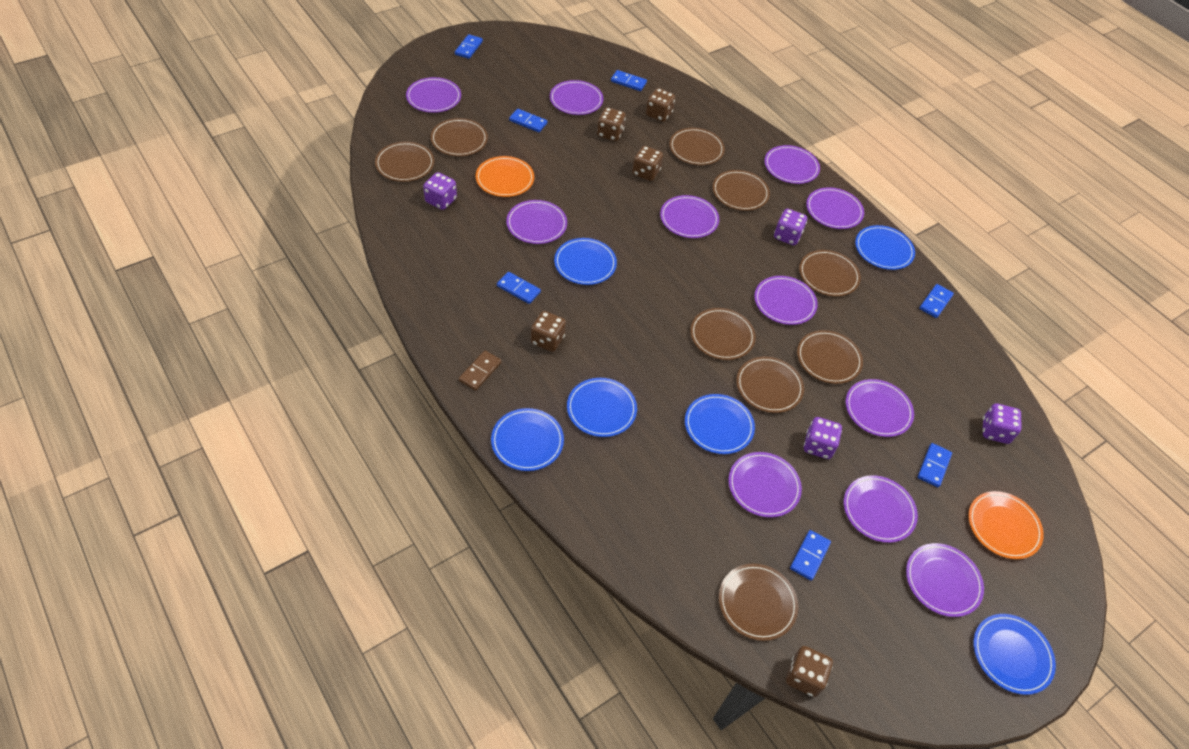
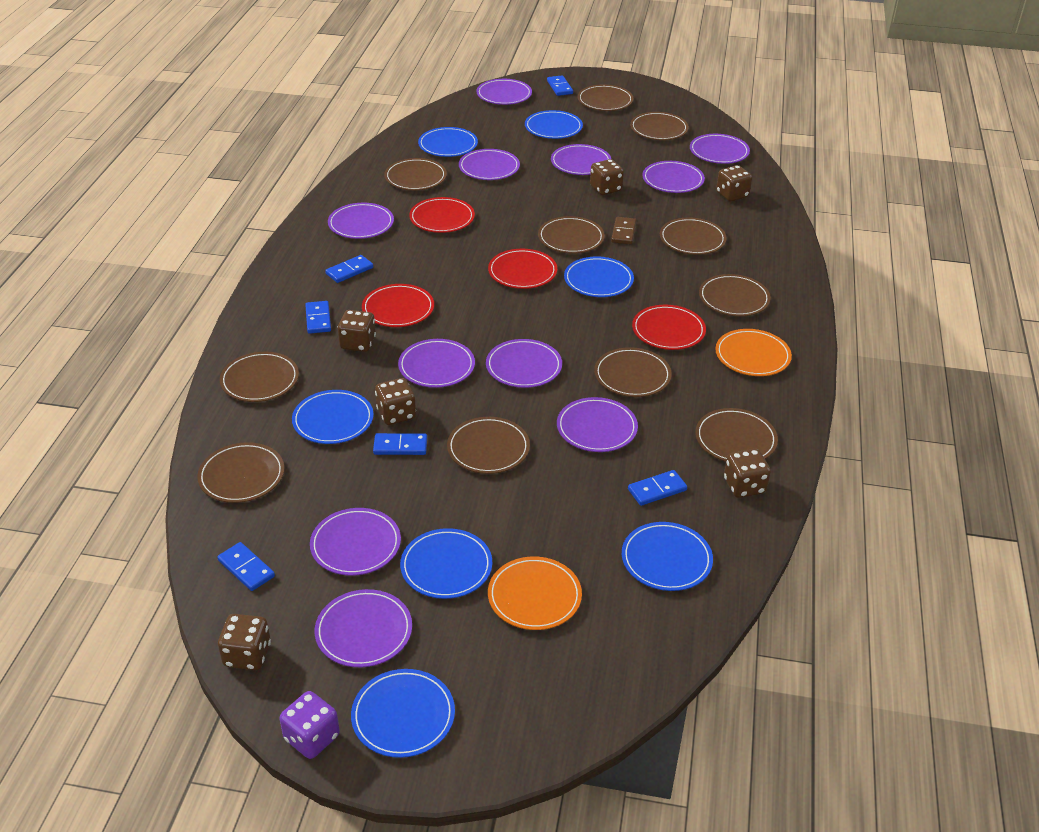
blue domino: 7 -> 6
blue plate: 6 -> 7
brown dice: 5 -> 6
brown plate: 9 -> 11
purple dice: 4 -> 1
red plate: 0 -> 4

